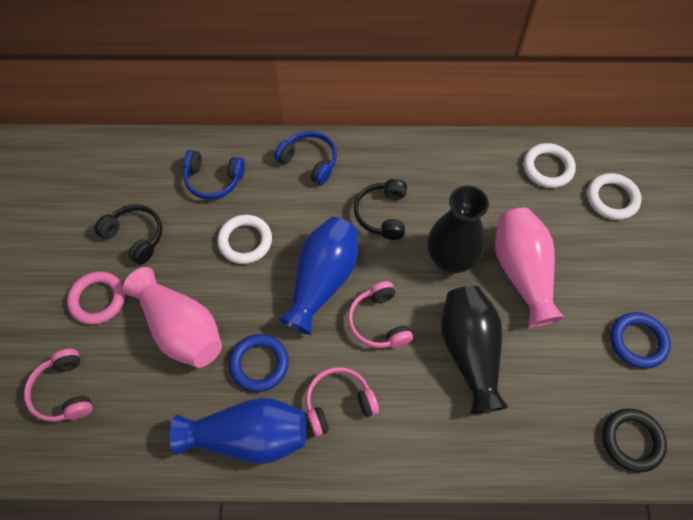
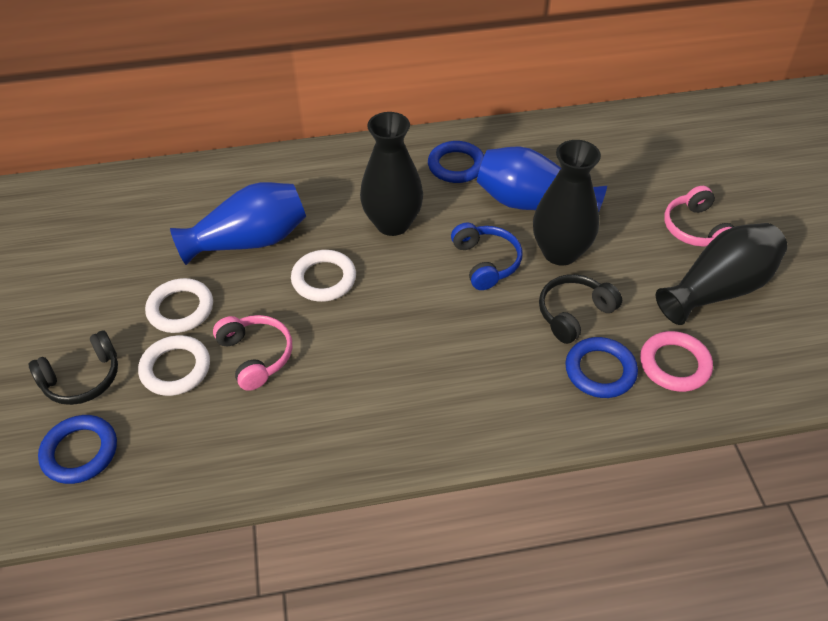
black ring: 1 -> 0
black vase: 2 -> 3
blue headphones: 2 -> 1
blue ring: 2 -> 3
pink headphones: 3 -> 2
pink vase: 2 -> 0

